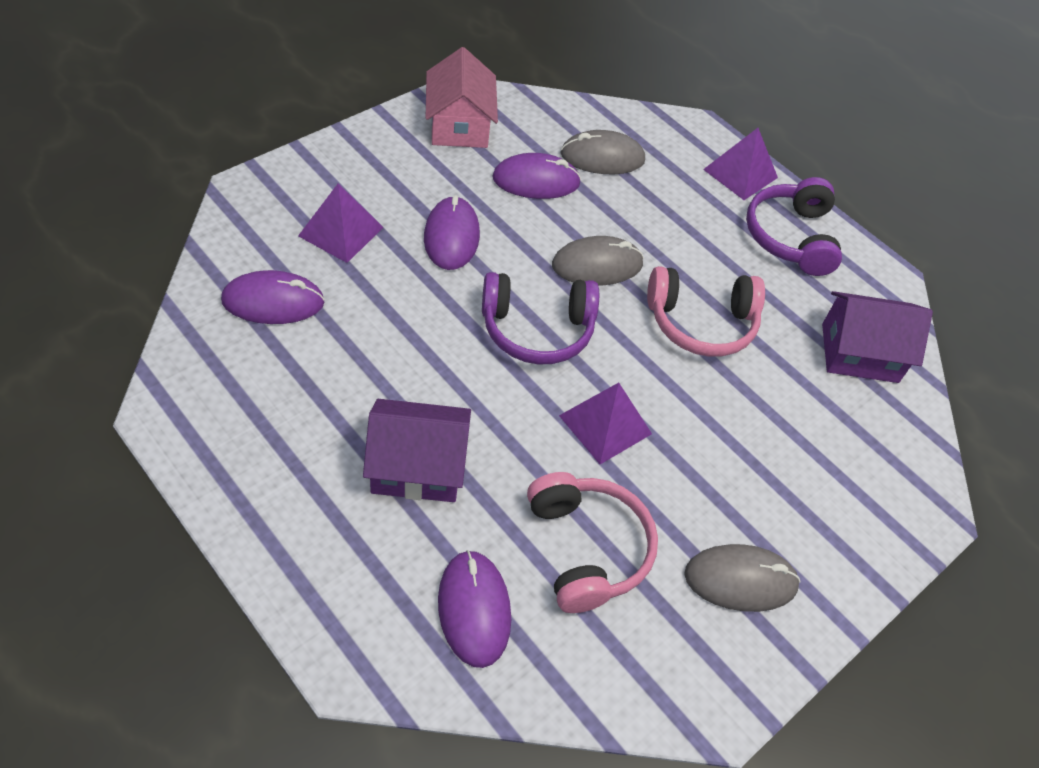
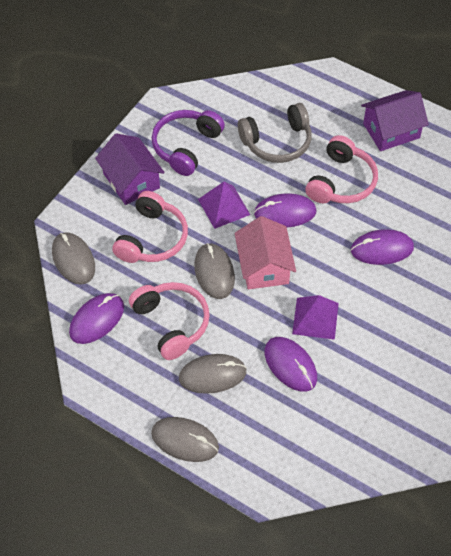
grey headphones: 0 -> 1
grey mouse: 3 -> 4
pink headphones: 2 -> 3
purple headphones: 2 -> 1
purple pyramid: 3 -> 2

